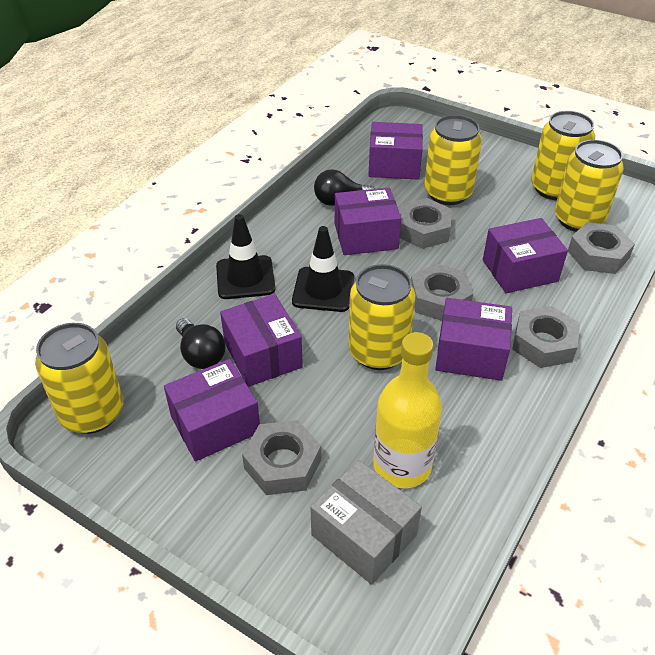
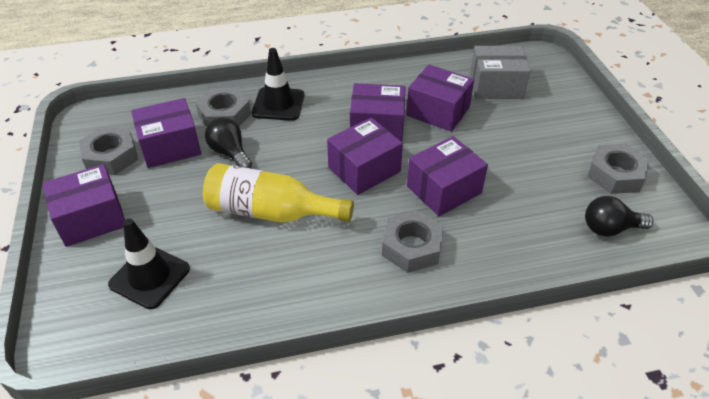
grey nut: 5 -> 4
yellow can: 5 -> 0

